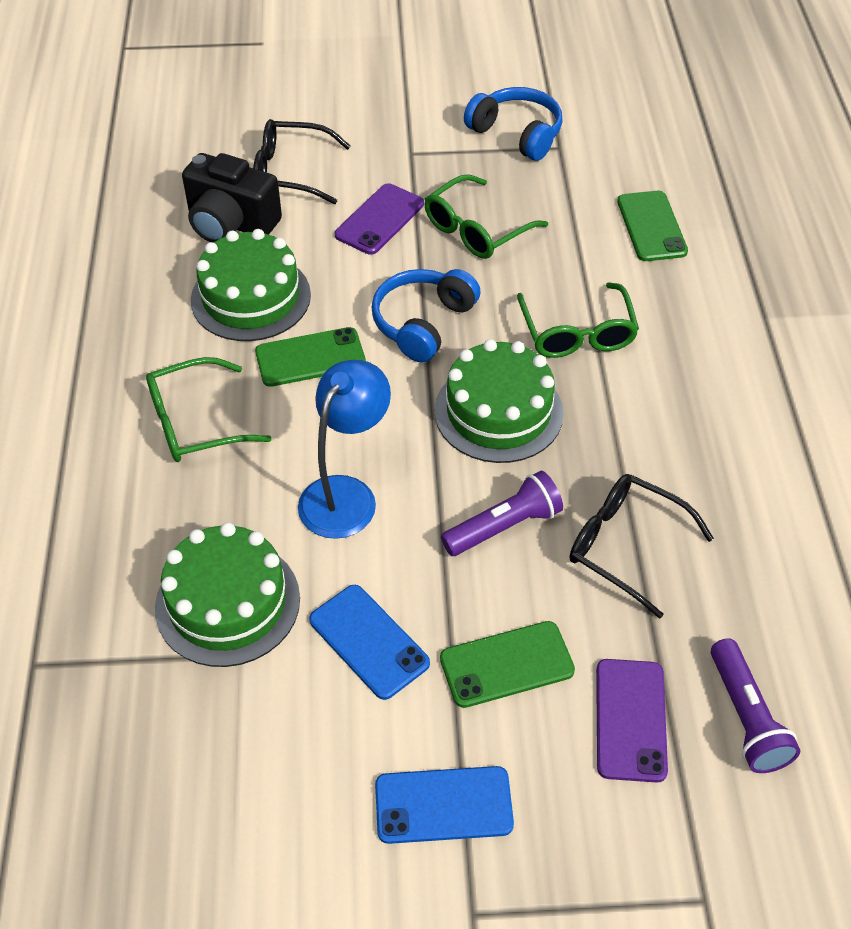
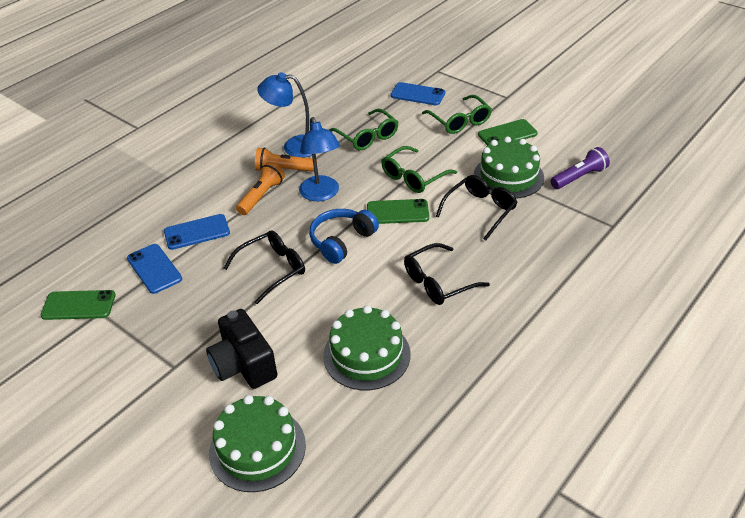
black glasses: 2 -> 3
blue headphones: 2 -> 1
blue lamp: 1 -> 2
blue phone: 2 -> 3
orange flashlight: 0 -> 2
purple flashlight: 2 -> 1
purple phone: 2 -> 0

